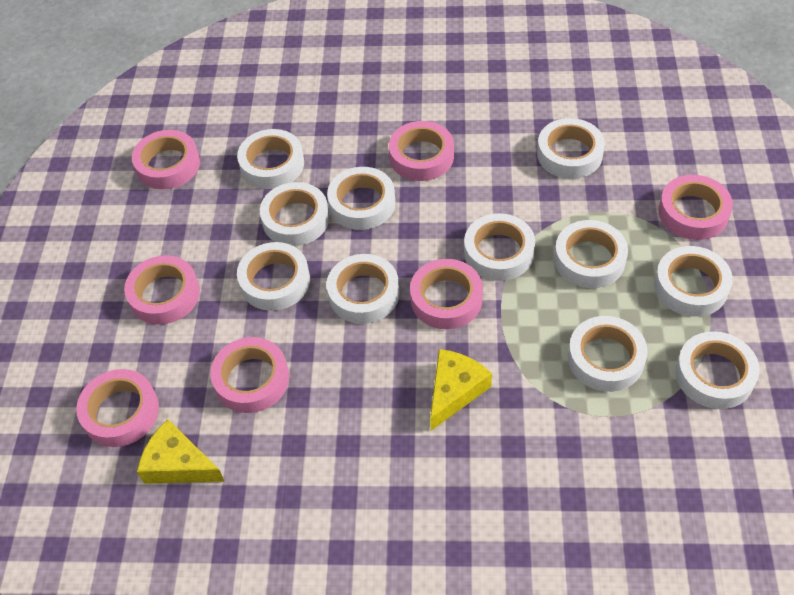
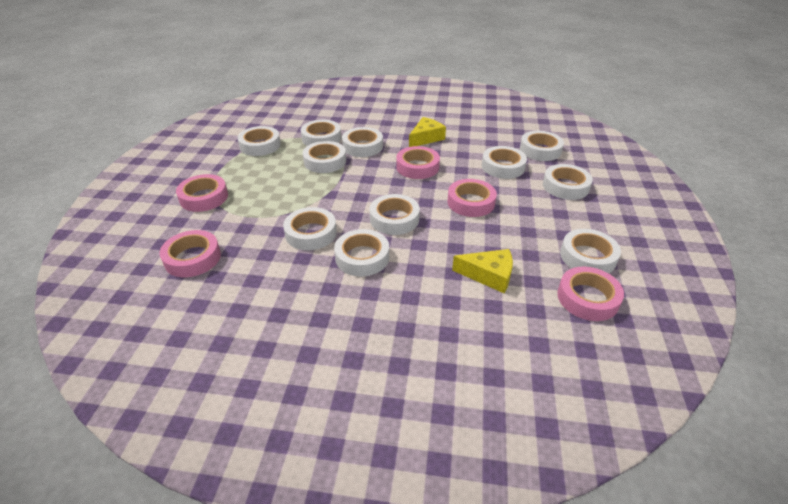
pink tape: 7 -> 5

